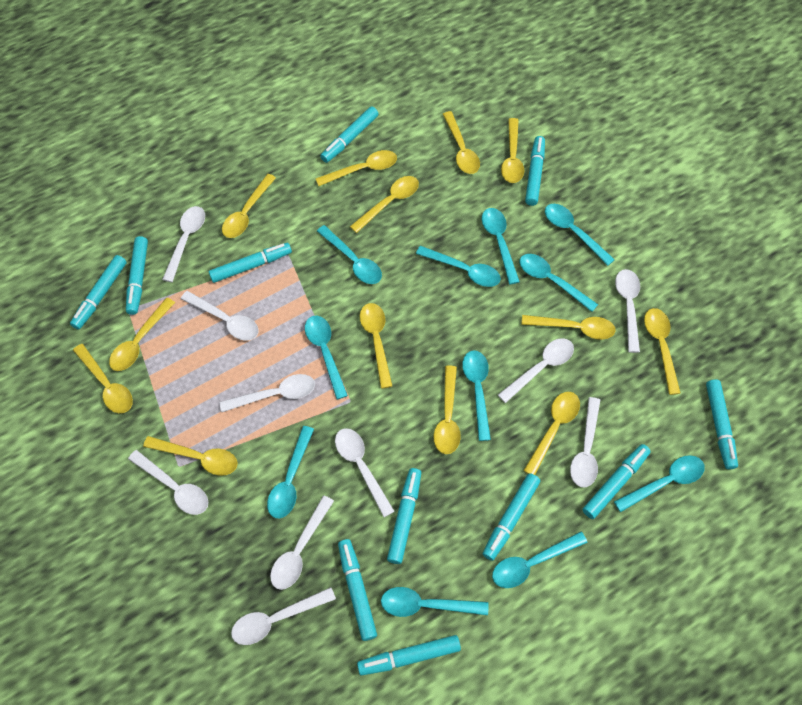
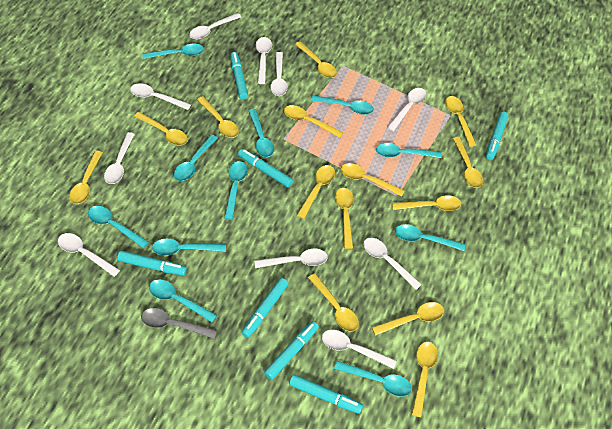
grey spoon: 0 -> 1
turquoise marker: 11 -> 7
yellow spoon: 13 -> 14

